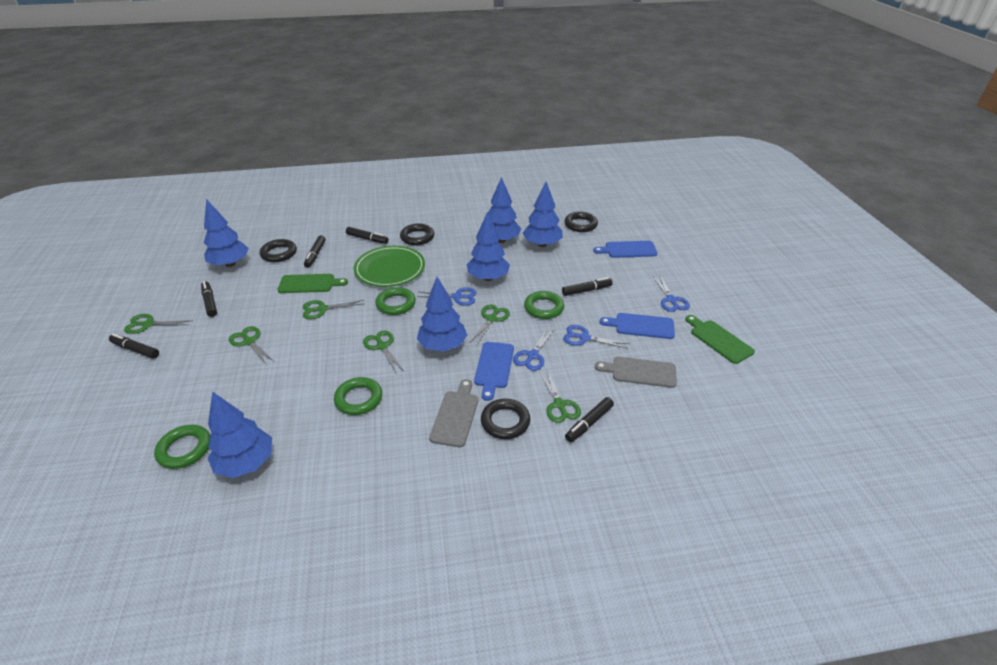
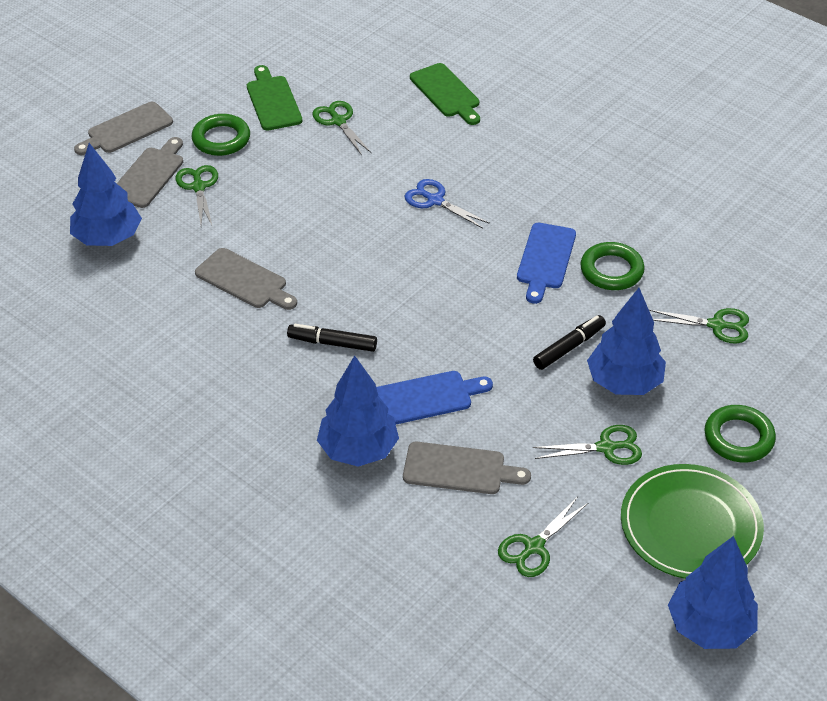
black marker: 6 -> 2
black ring: 4 -> 0
blue cutting board: 3 -> 2
blue scissors: 4 -> 1
blue tree: 6 -> 4
green ring: 4 -> 3
green scissors: 6 -> 5
grey cutting board: 2 -> 4

